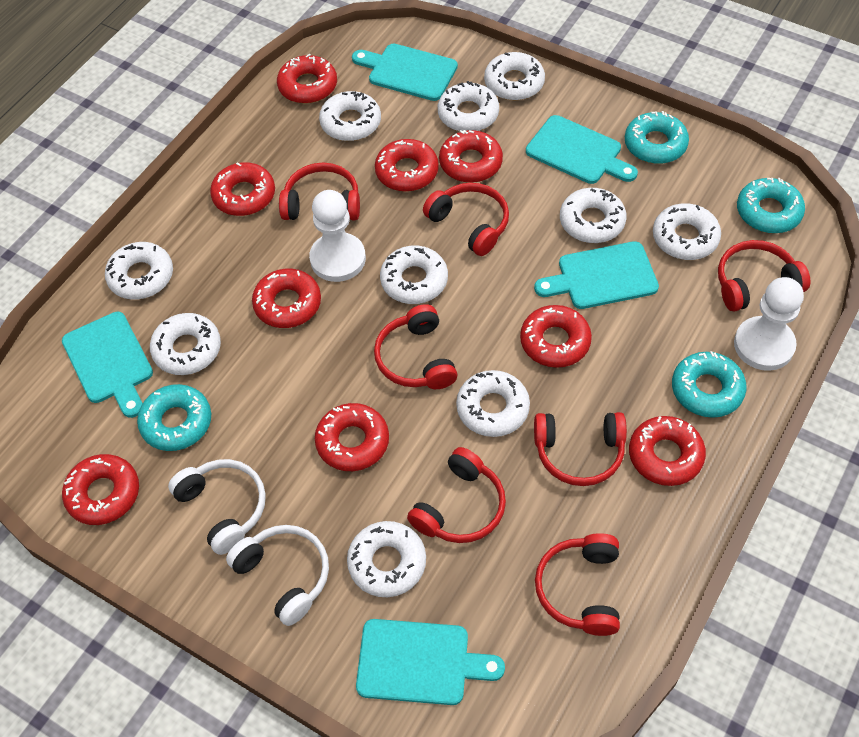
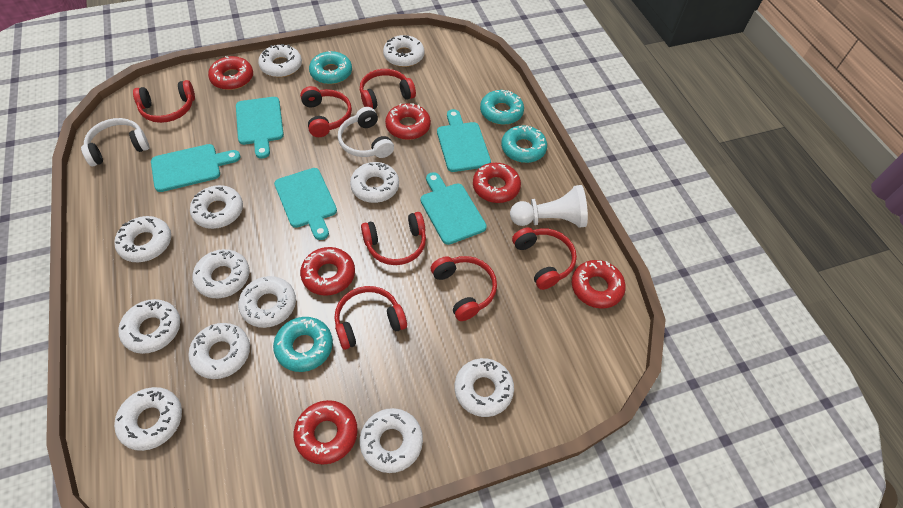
red donut: 9 -> 6
white donut: 10 -> 12
white pawn: 2 -> 1

